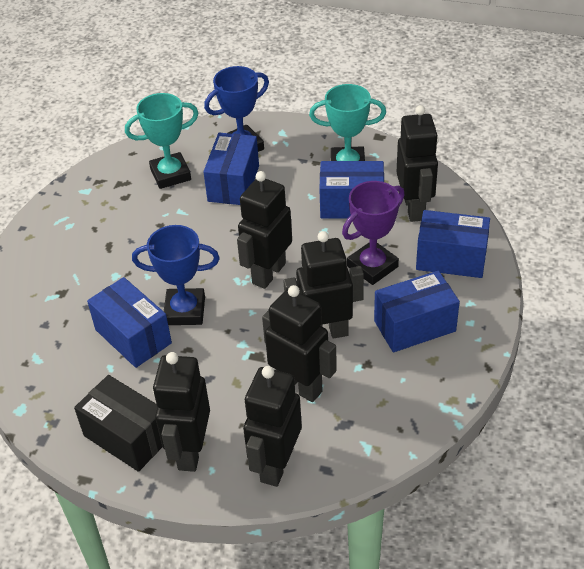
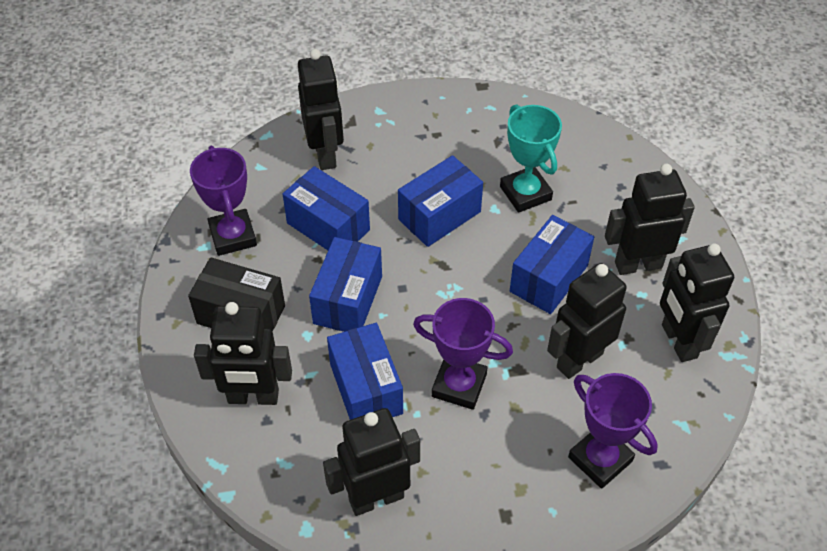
blue trophy: 2 -> 0
purple trophy: 1 -> 3
turquoise trophy: 2 -> 1

